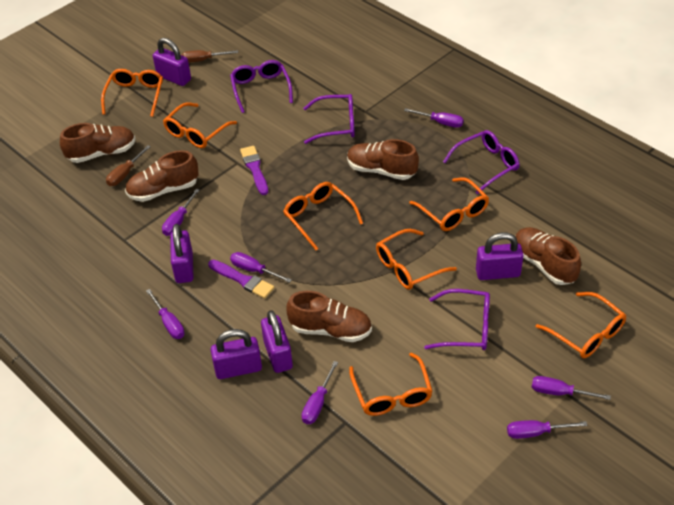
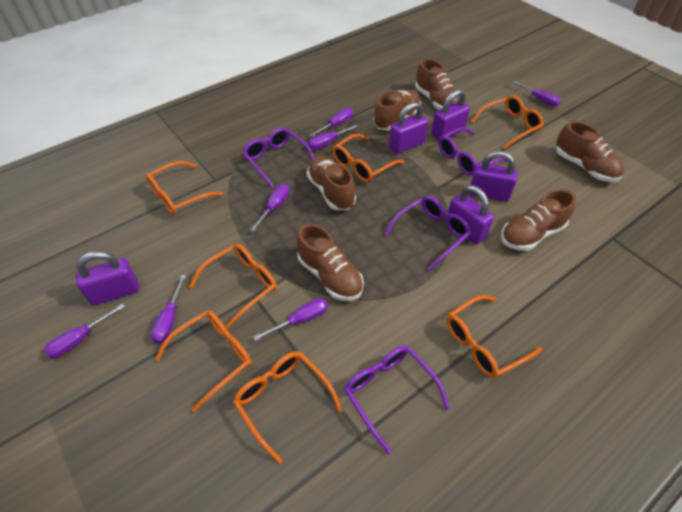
brown screwdriver: 2 -> 0
brown shoe: 5 -> 6
purple brush: 2 -> 0

